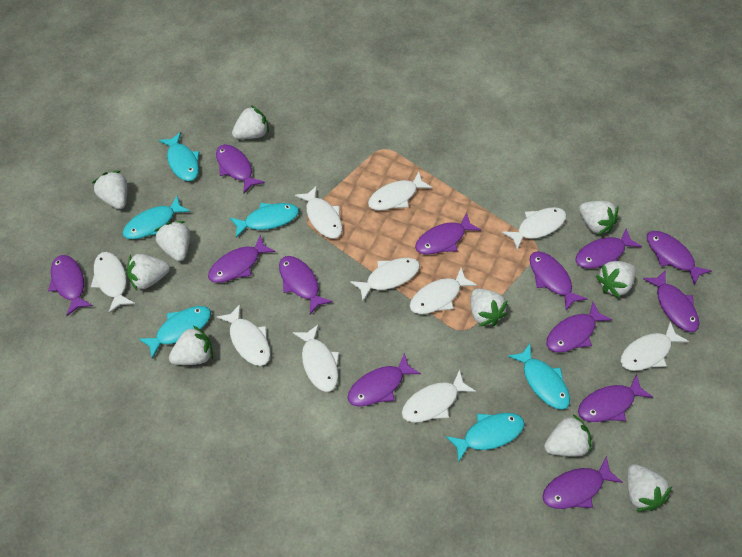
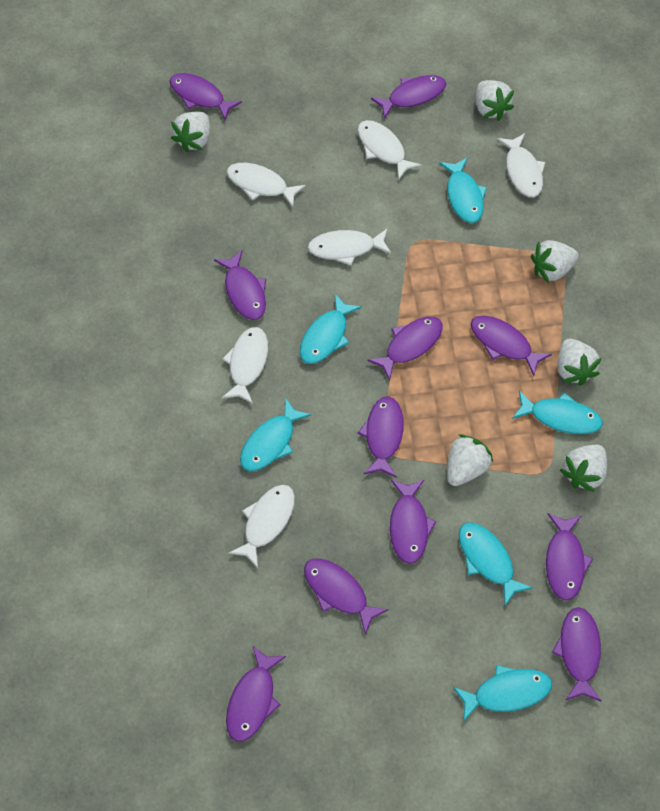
purple fish: 13 -> 11
white fish: 10 -> 6
white strawberry: 10 -> 6

